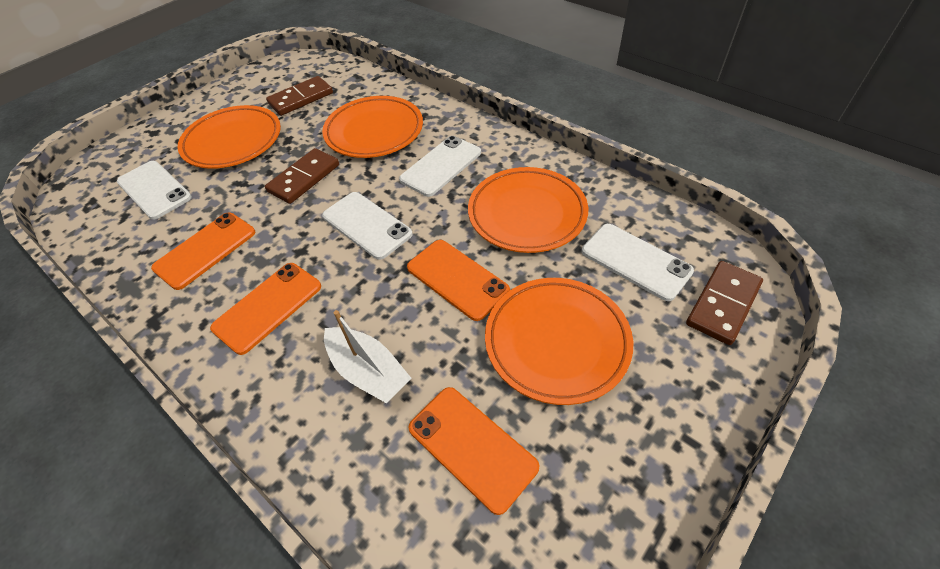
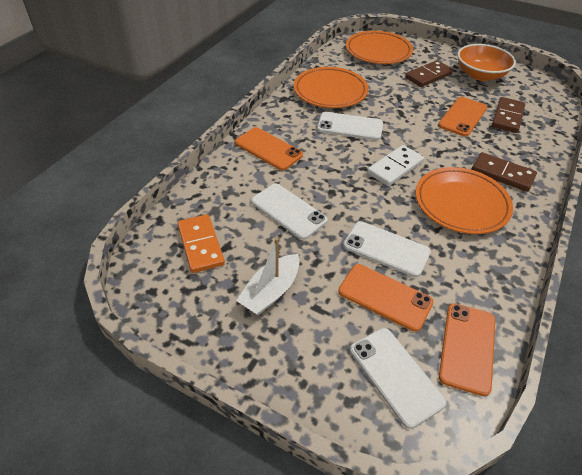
orange bowl: 0 -> 1
orange domino: 0 -> 1
orange plate: 4 -> 3
white domino: 0 -> 1

